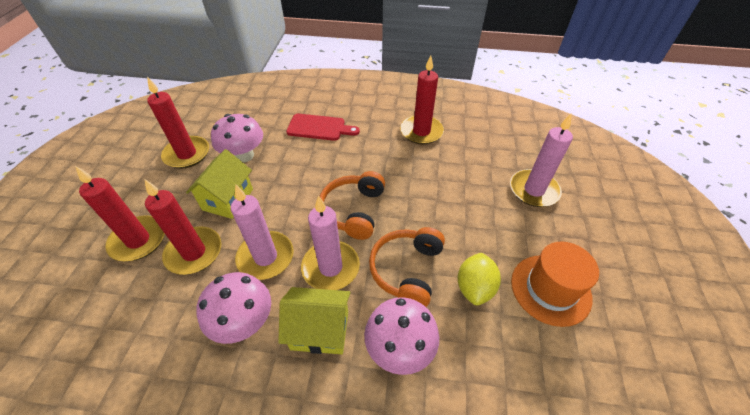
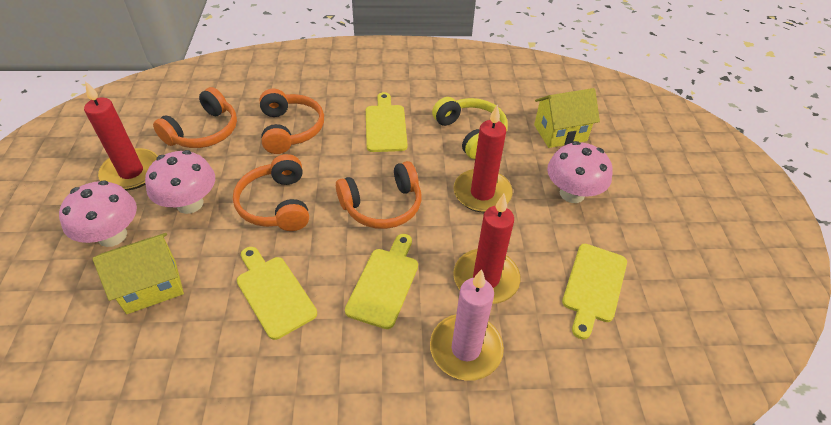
orange hat: 1 -> 0
orange headphones: 2 -> 4
pink candle: 3 -> 1
red candle: 4 -> 3
red cutting board: 1 -> 0
yellow cutting board: 0 -> 4
yellow headphones: 0 -> 1
yellow lemon: 1 -> 0

